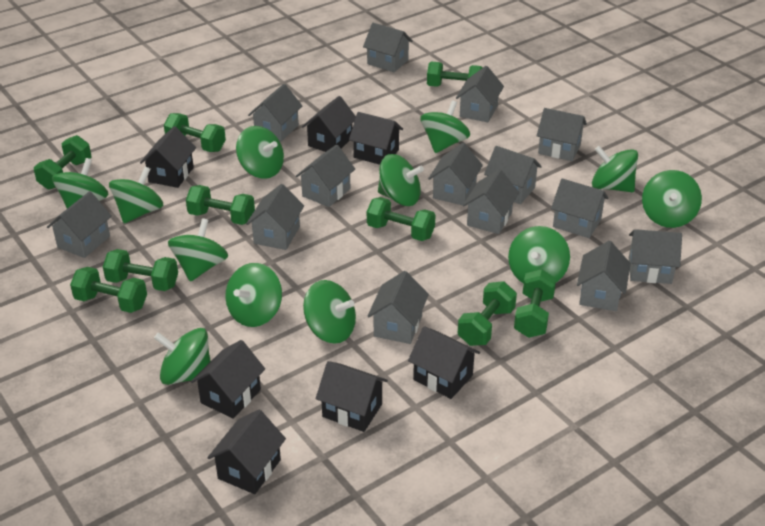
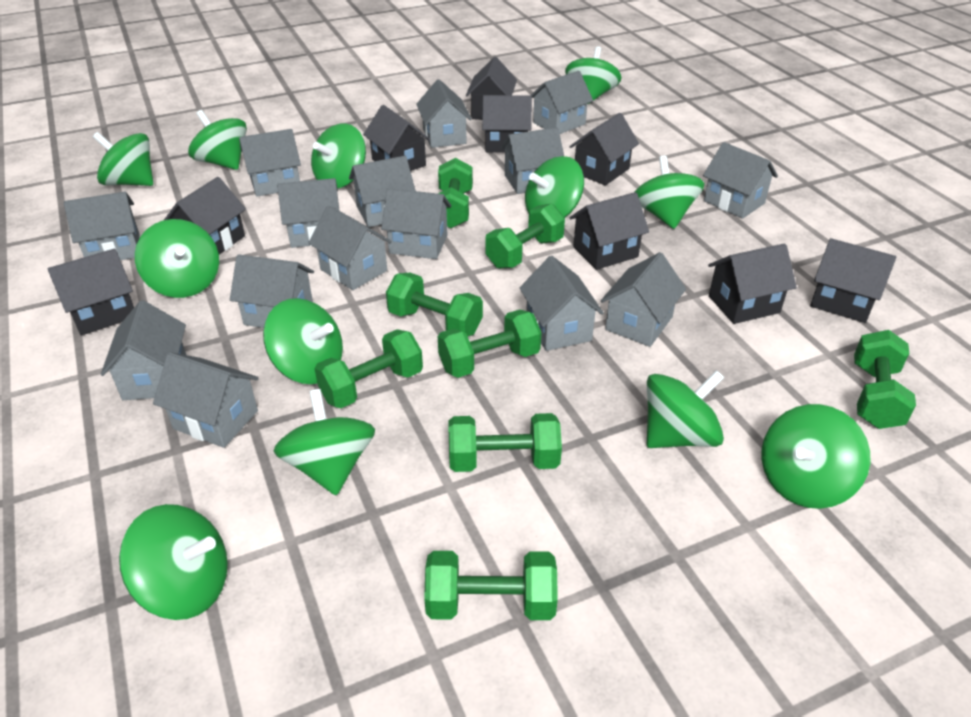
black house: 7 -> 9
green dumbbell: 9 -> 8
grey house: 14 -> 15

